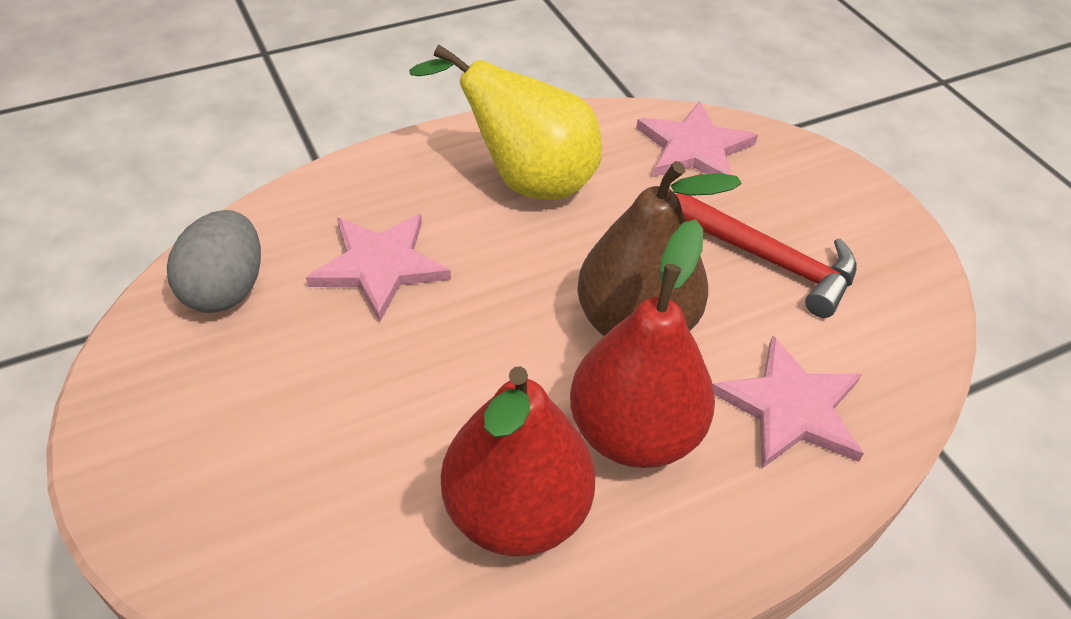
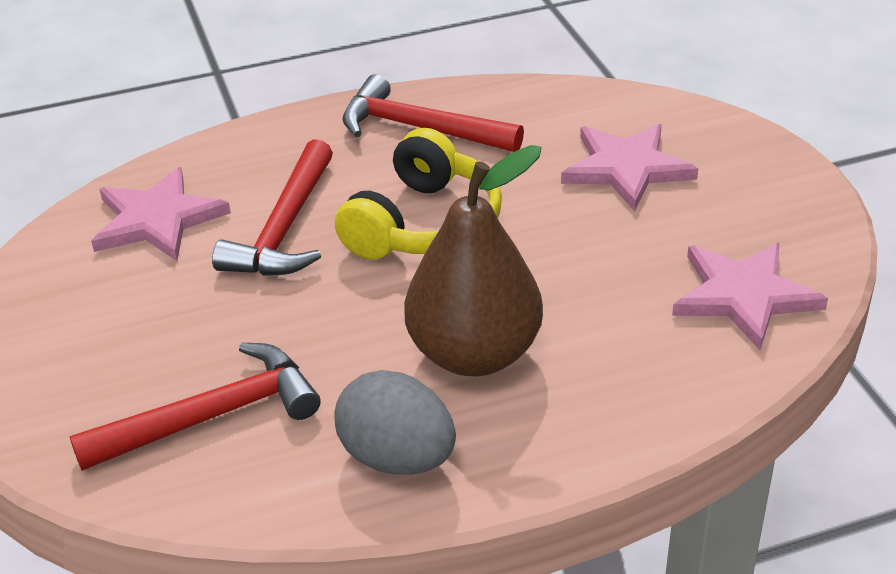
red hammer: 1 -> 3
red pear: 2 -> 0
yellow headphones: 0 -> 1
yellow pear: 1 -> 0

